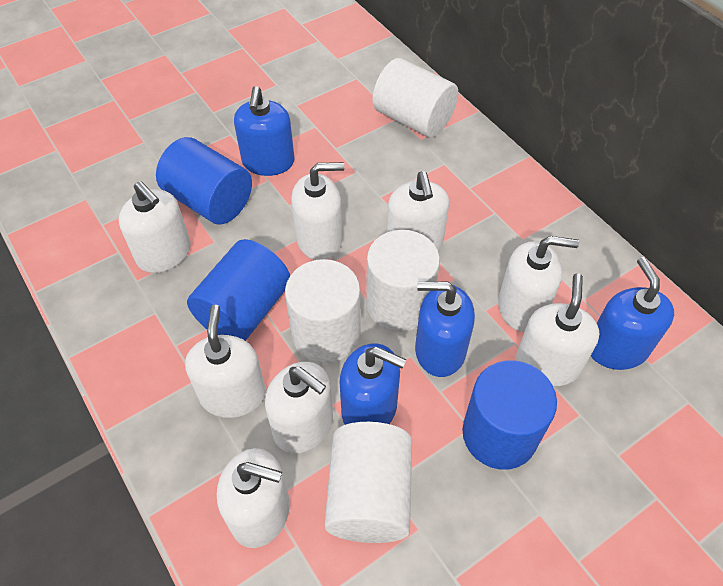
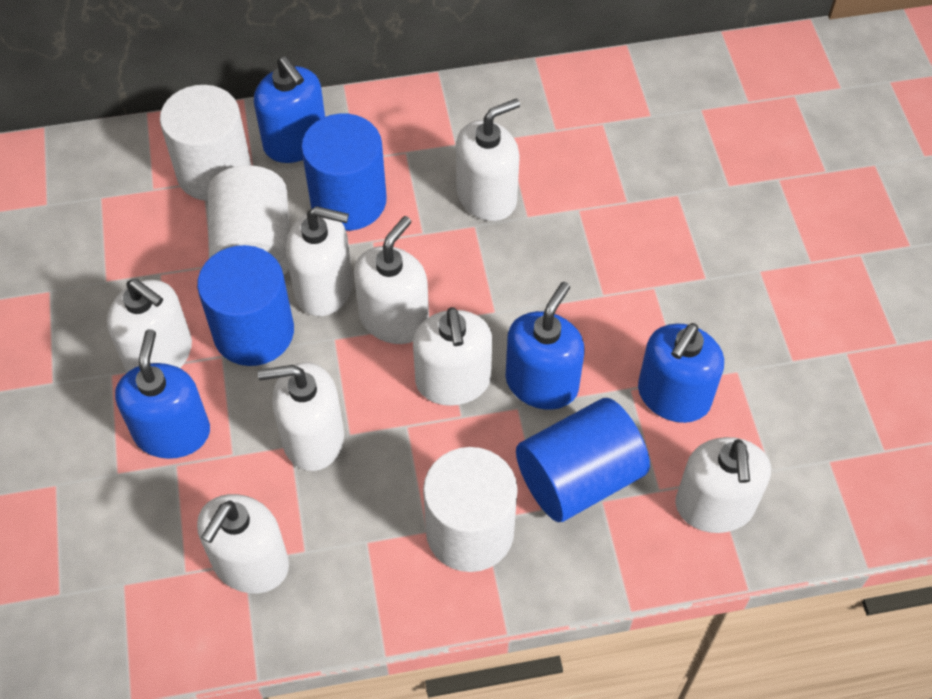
white cylinder: 4 -> 3

